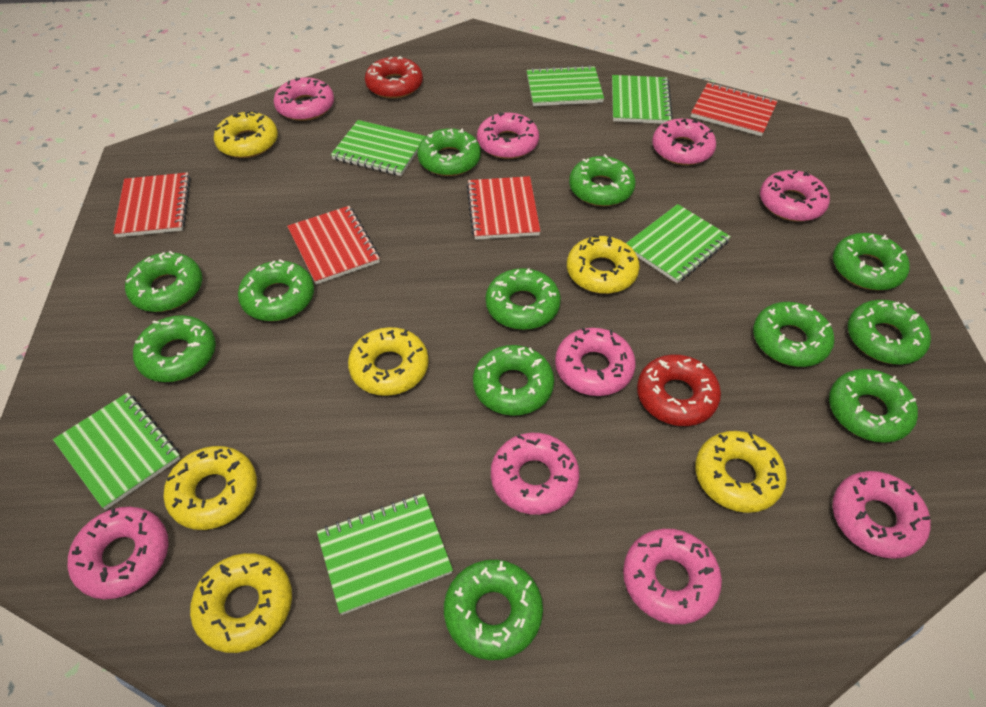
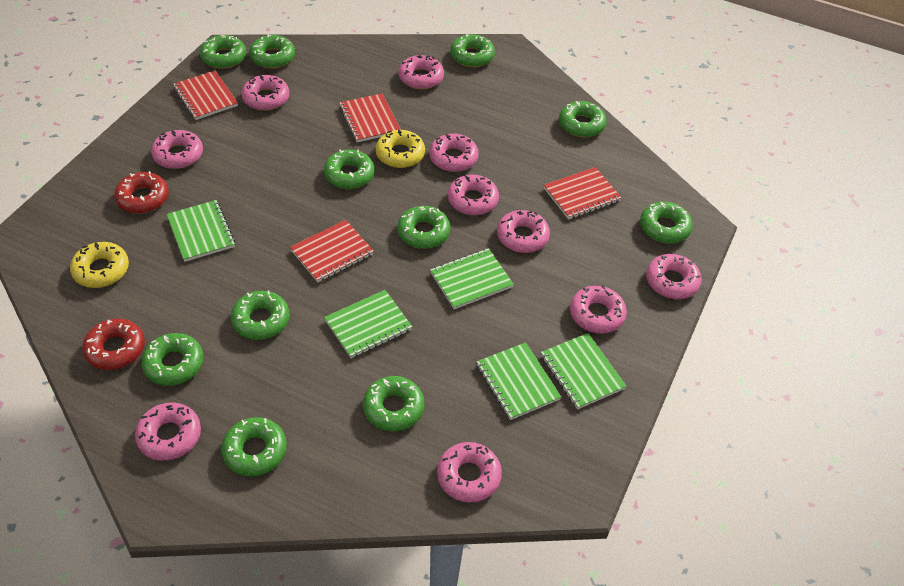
green donut: 12 -> 11
green notebook: 6 -> 5
pink donut: 9 -> 10
yellow donut: 6 -> 2

